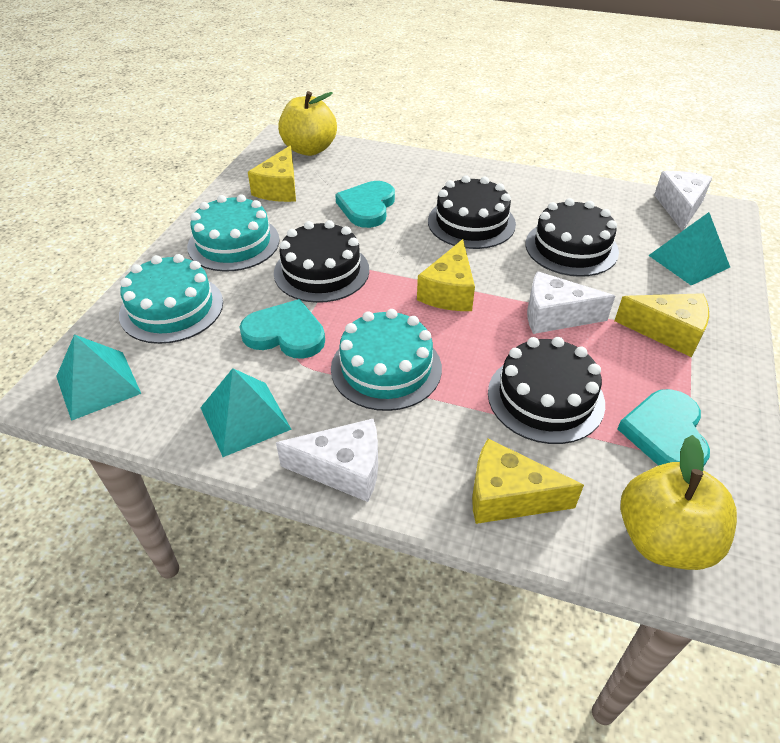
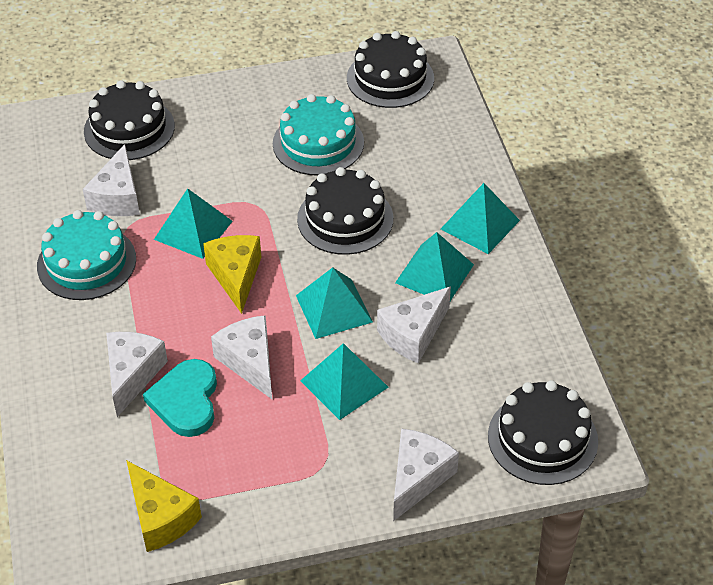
turquoise cake: 3 -> 2
turquoise heart: 3 -> 1
turquoise pyramid: 3 -> 5
white cheese: 3 -> 5
yellow apple: 2 -> 0
yellow cheese: 4 -> 2

